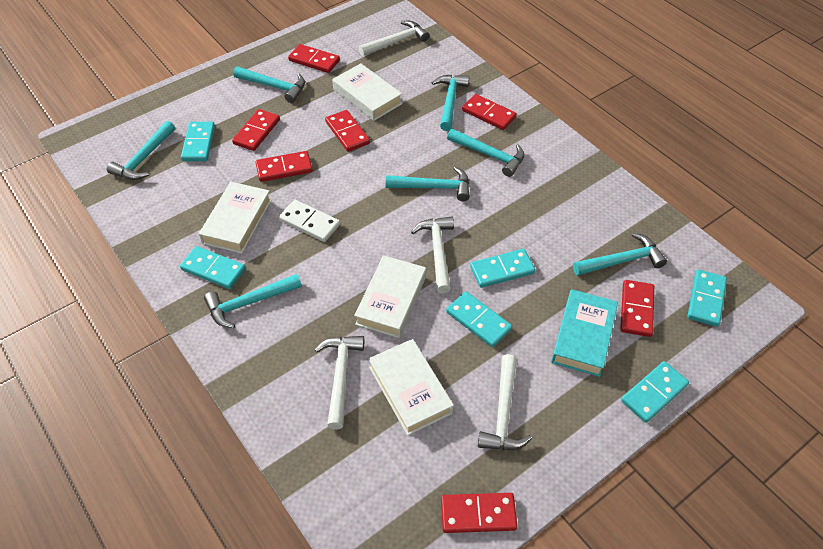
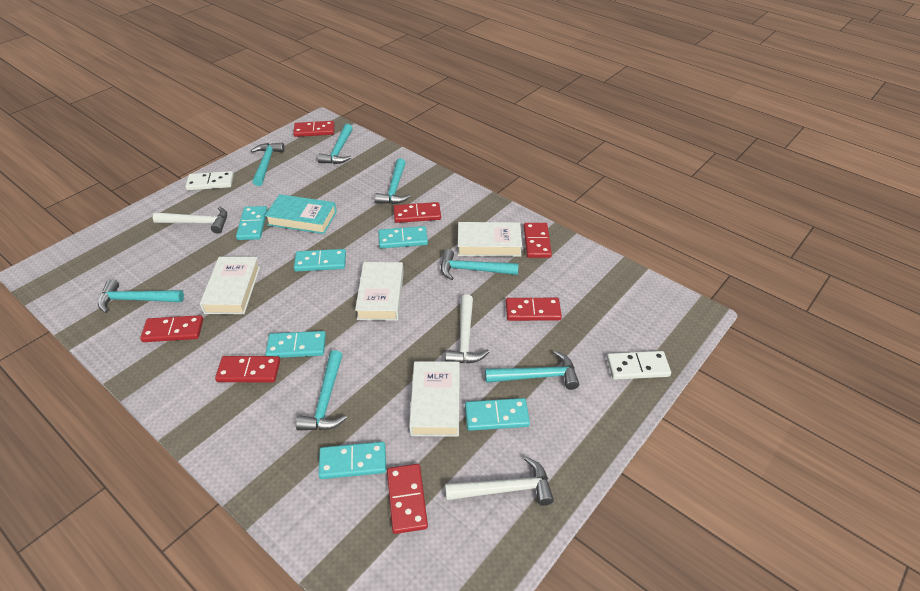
white domino: 1 -> 2
white hammer: 4 -> 3

